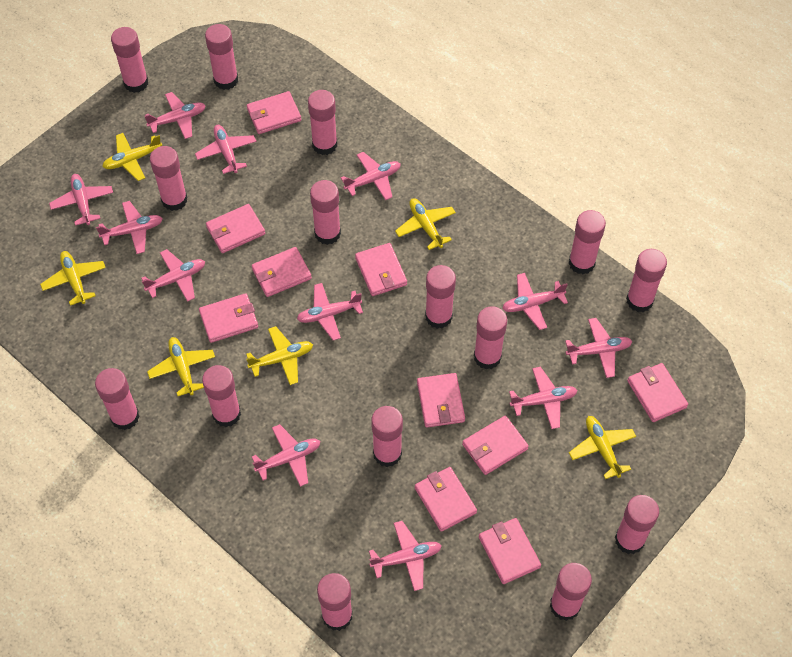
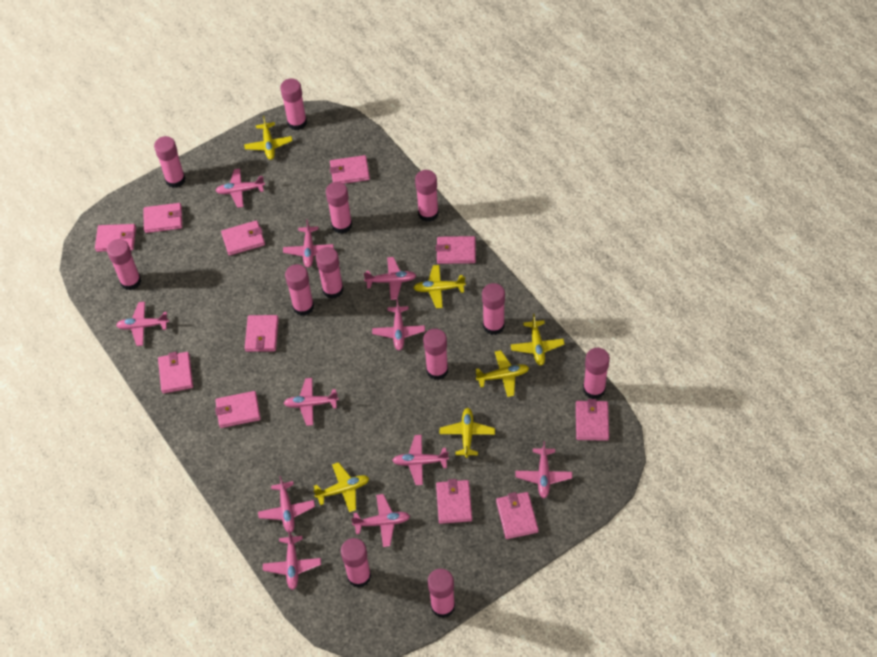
pink glue stick: 15 -> 12
pink plane: 12 -> 11
pink wallet: 10 -> 11

